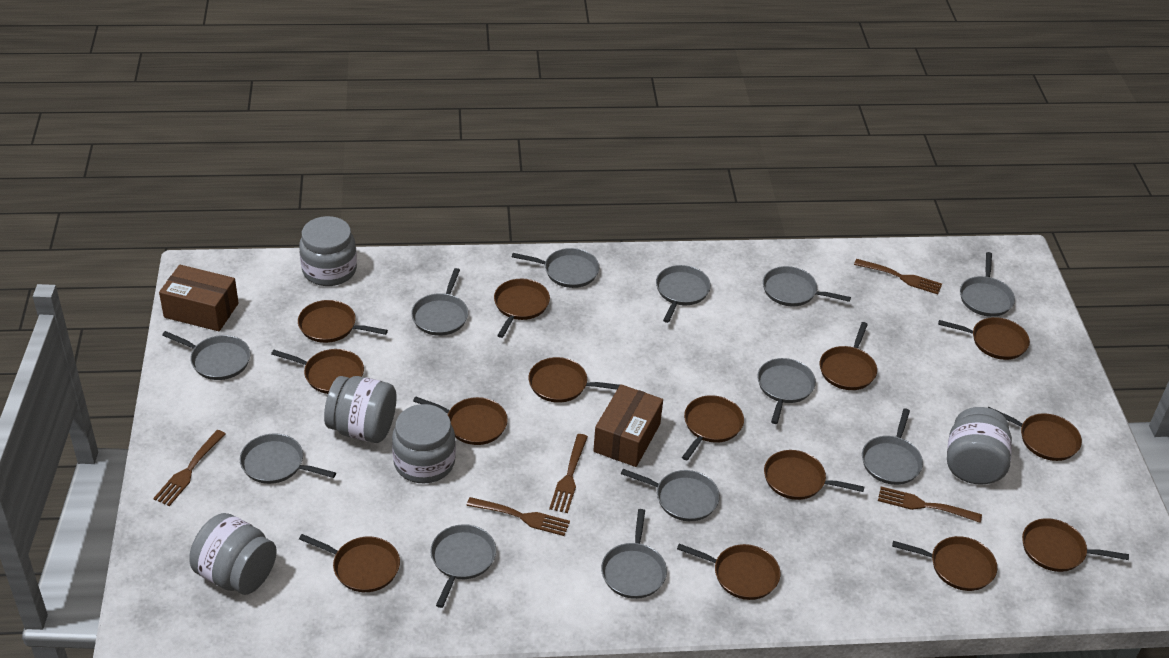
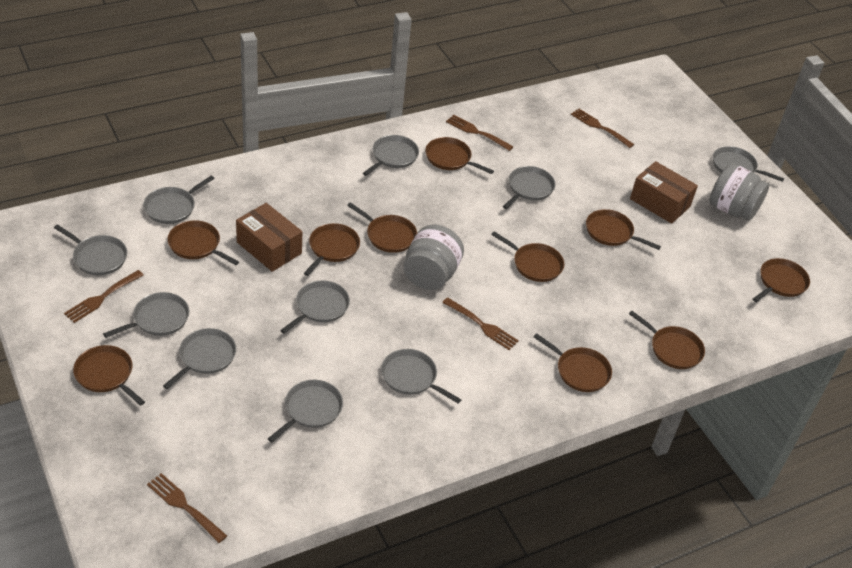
brown pan: 14 -> 10
grey jar: 5 -> 2
grey pan: 12 -> 10

